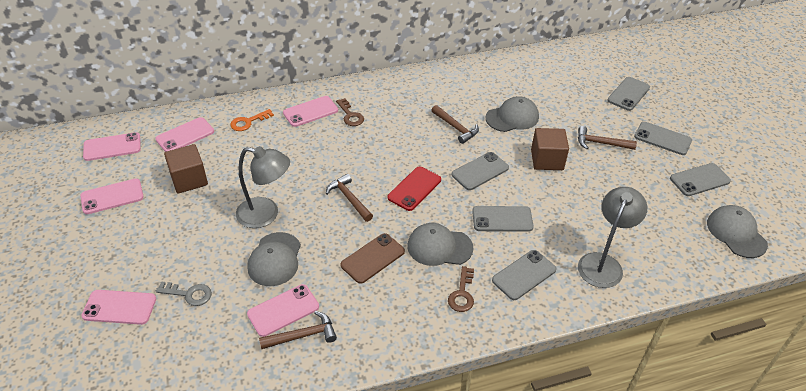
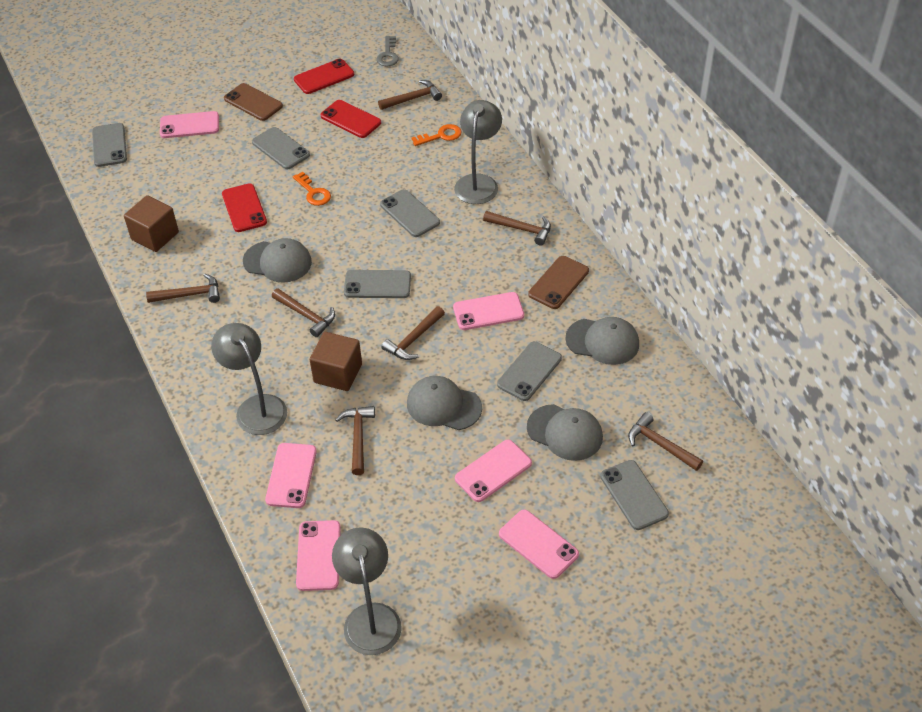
brown hammer: 4 -> 7
brown key: 2 -> 0
brown phone: 1 -> 2
grey lamp: 2 -> 3
orange key: 1 -> 2
red phone: 1 -> 3

